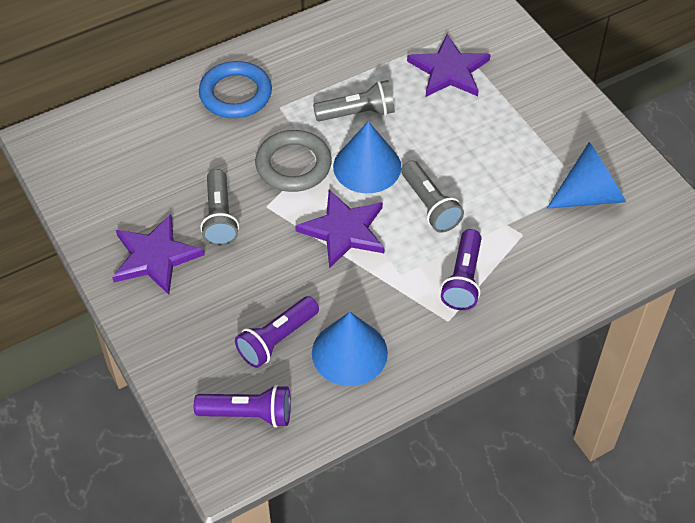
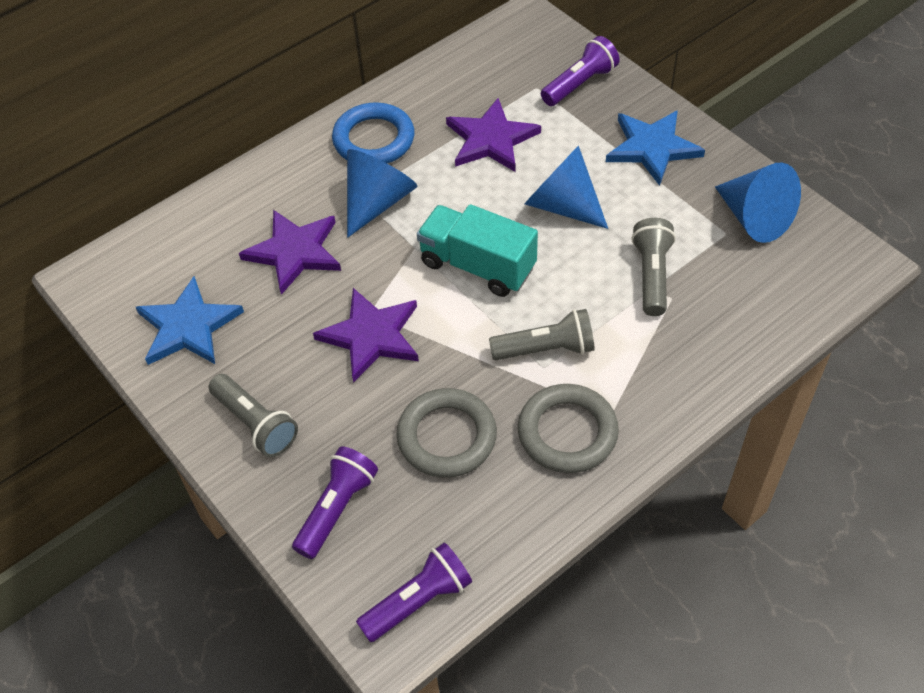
blue star: 0 -> 2
grey ring: 1 -> 2
turquoise truck: 0 -> 1

